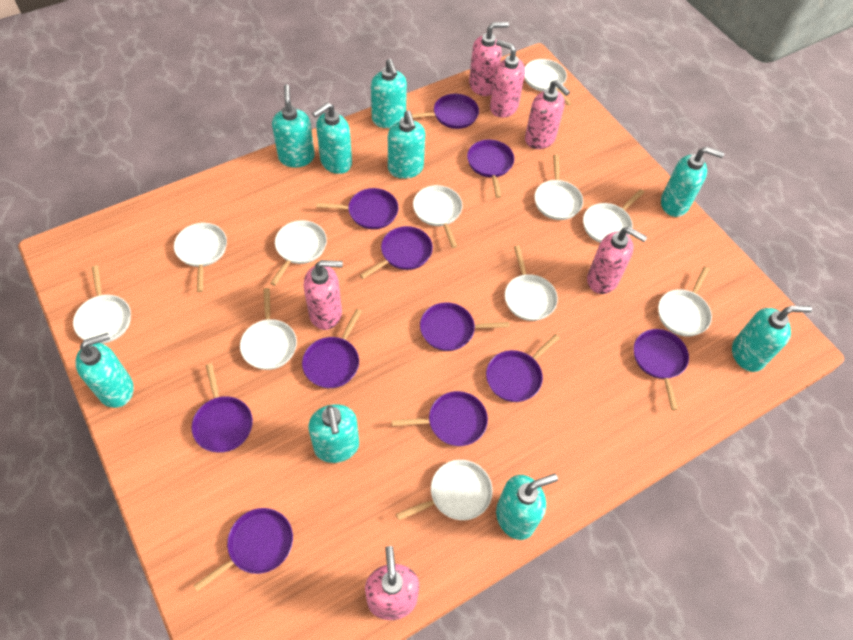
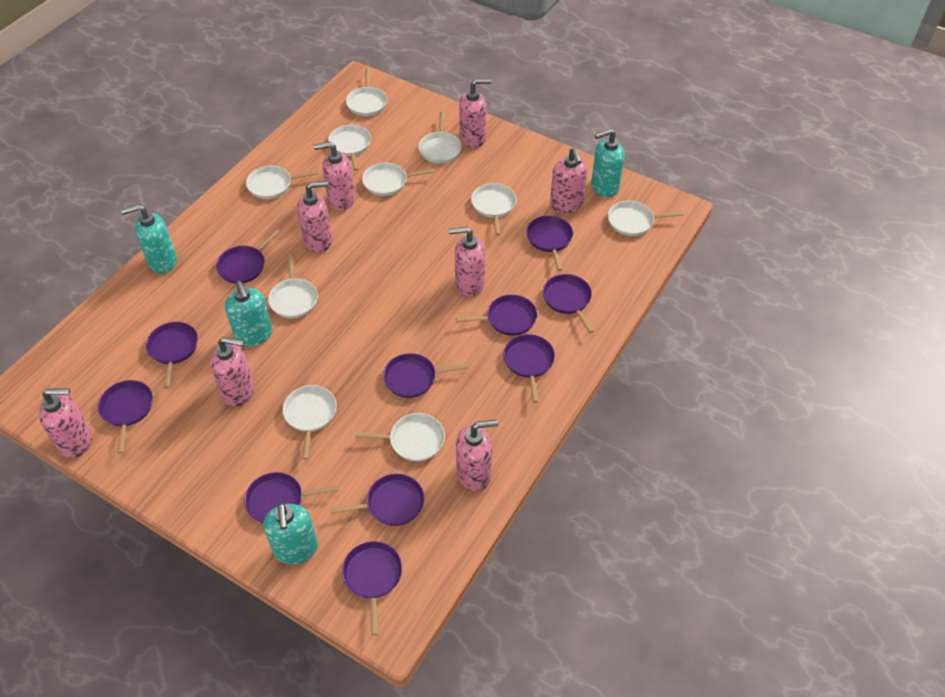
pink soap dispenser: 6 -> 8
turquoise soap dispenser: 9 -> 4
white pan: 11 -> 10

